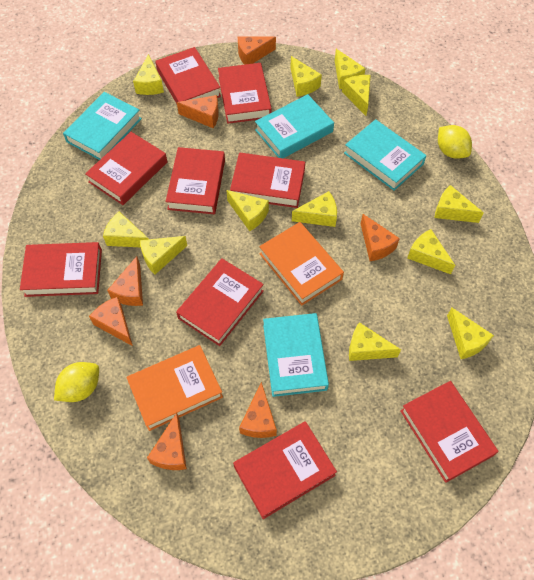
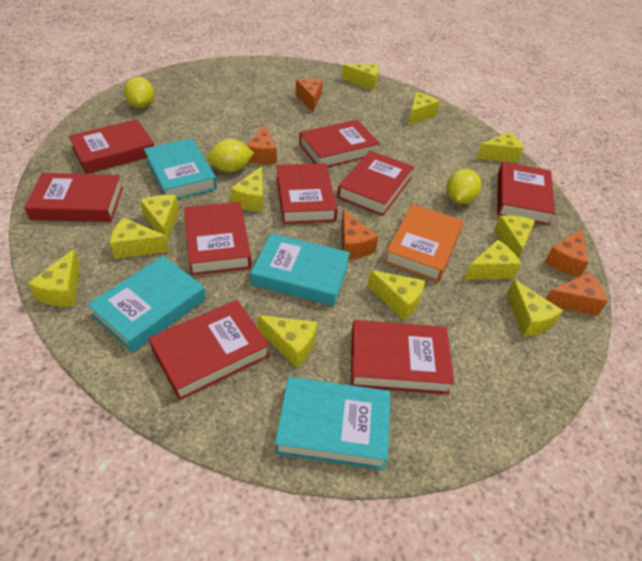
orange book: 2 -> 1
orange cheese: 7 -> 5
yellow lemon: 2 -> 3

